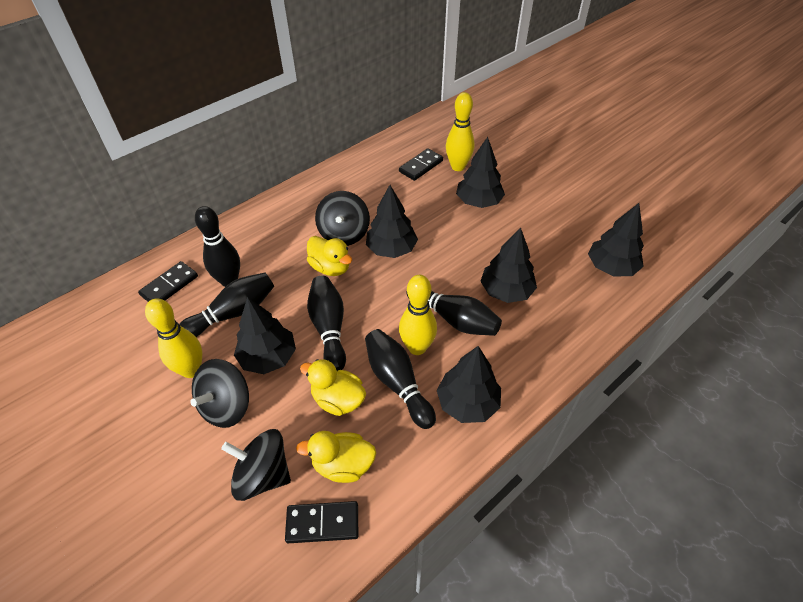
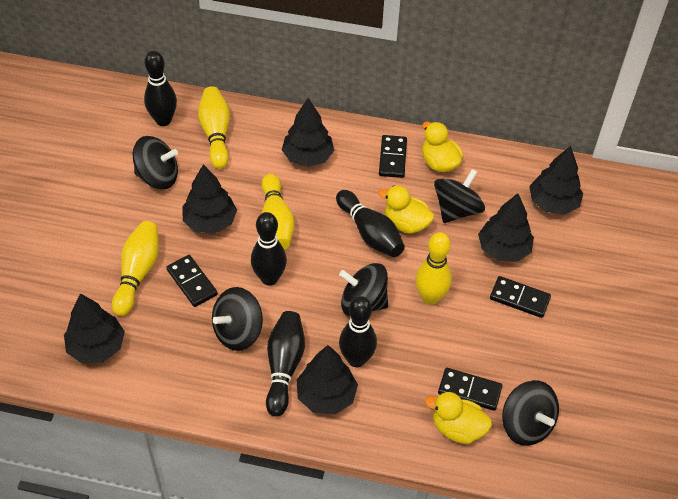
black domino: 3 -> 4
black spinning top: 3 -> 5
yellow bowling pin: 3 -> 4

